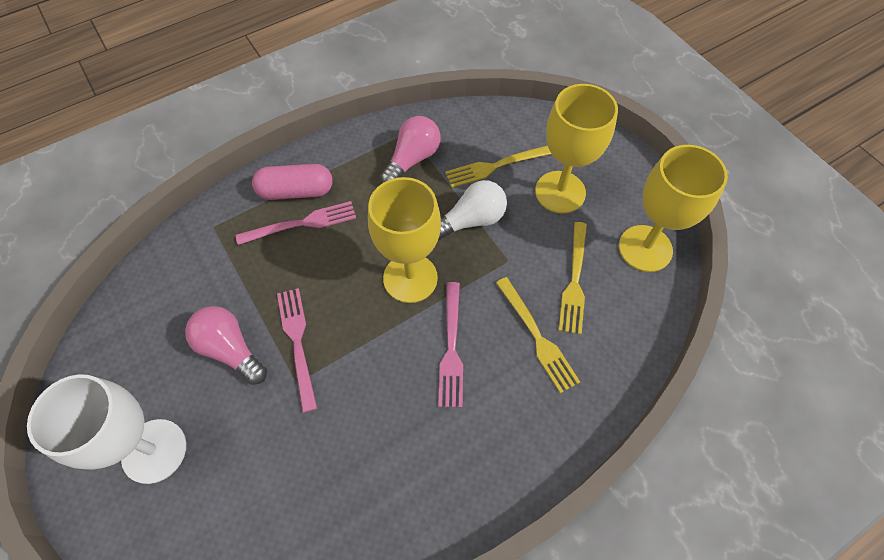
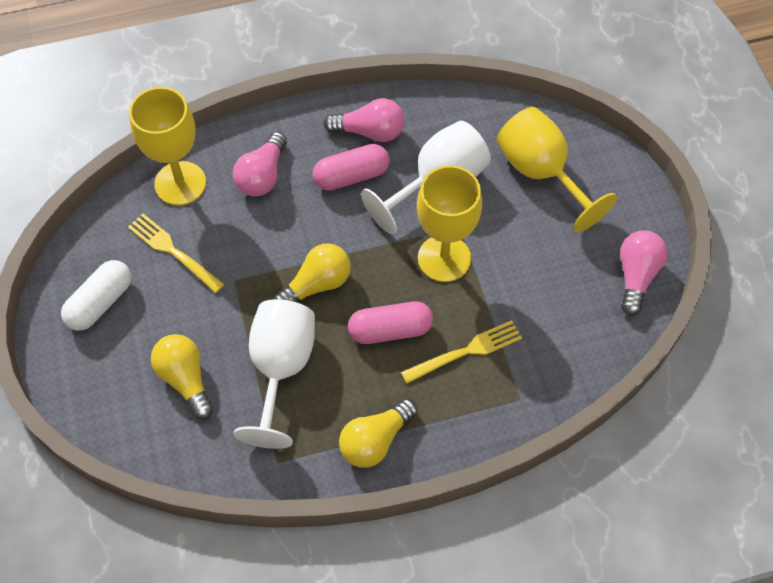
pink capsule: 1 -> 2
pink fork: 3 -> 0
pink light bulb: 2 -> 3
white capsule: 0 -> 1
white goblet: 1 -> 2
white light bulb: 1 -> 0
yellow fork: 3 -> 2
yellow light bulb: 0 -> 3

